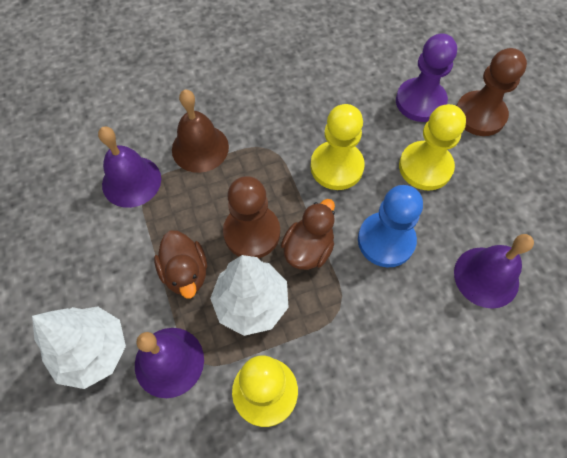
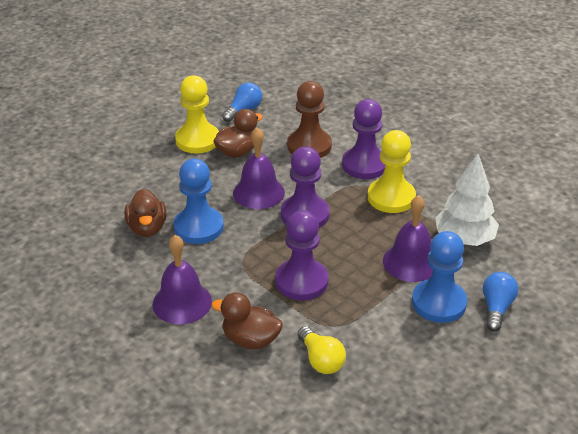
blue light bulb: 0 -> 2
blue pawn: 1 -> 2
brown bell: 1 -> 0
brown duck: 2 -> 3
brown pawn: 2 -> 1
purple pawn: 1 -> 3
white tree: 2 -> 1
yellow light bulb: 0 -> 1
yellow pawn: 3 -> 2

